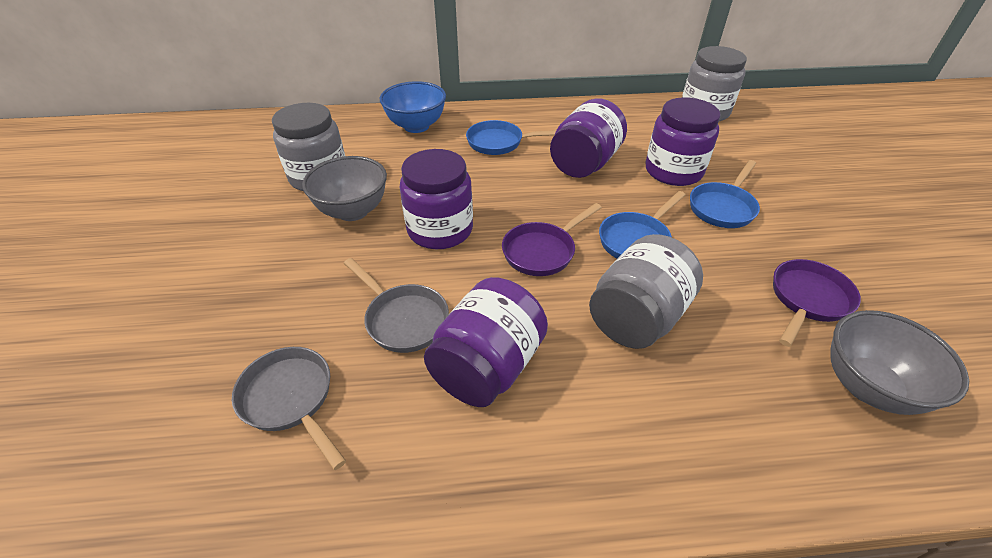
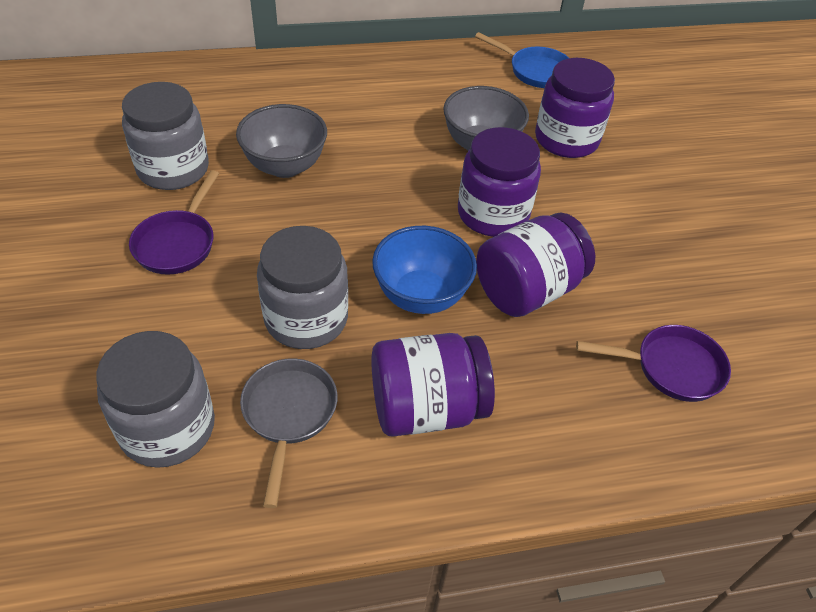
blue pan: 3 -> 1
grey pan: 2 -> 1

